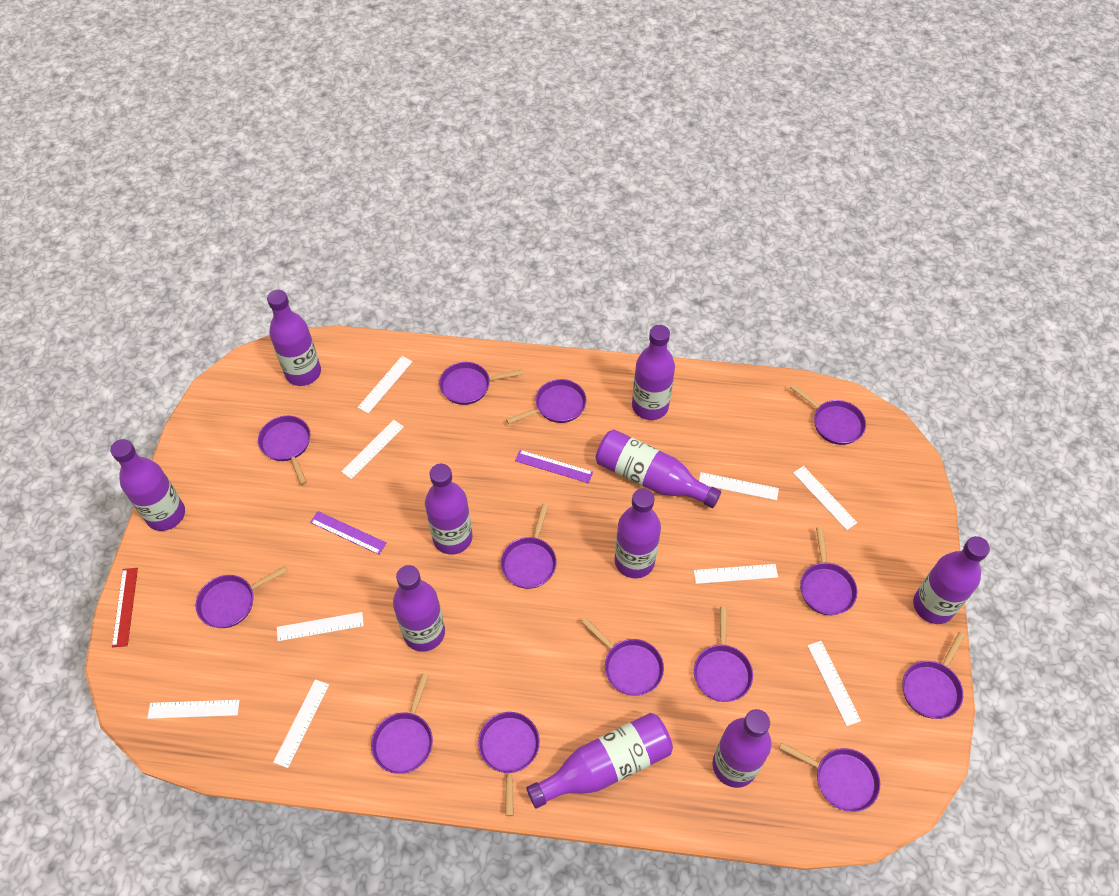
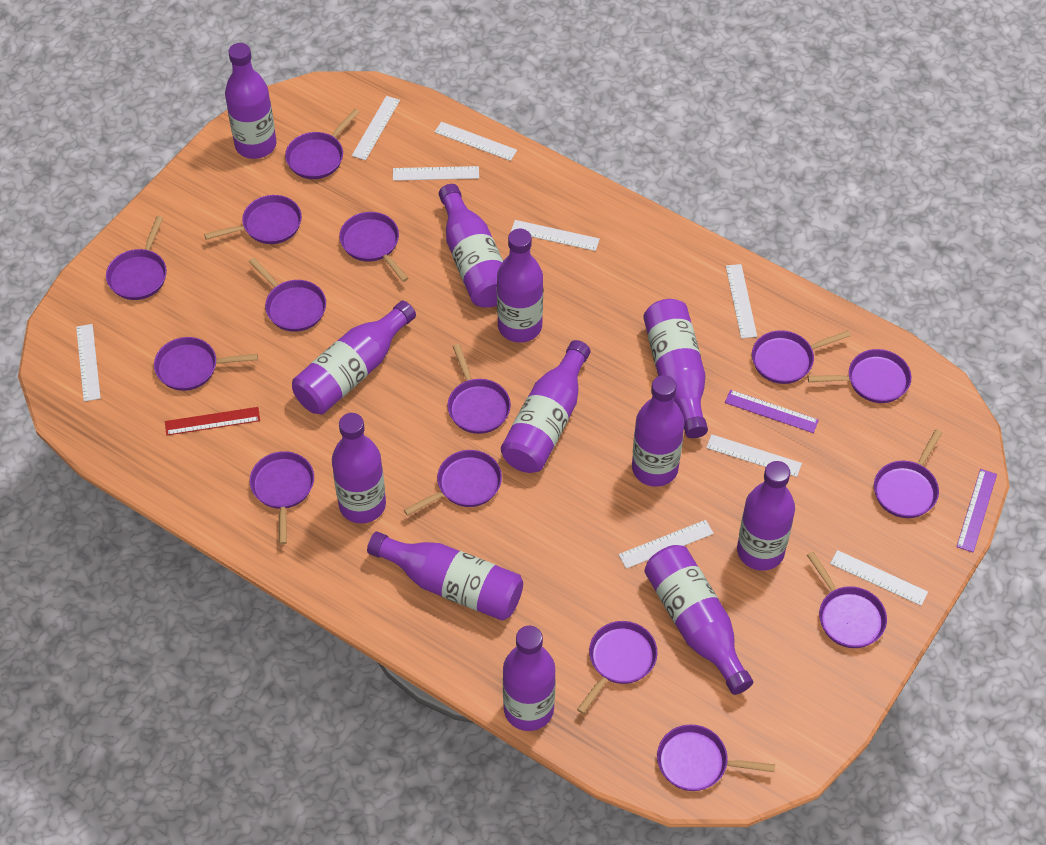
purple bottle: 10 -> 12
purple pan: 13 -> 15

